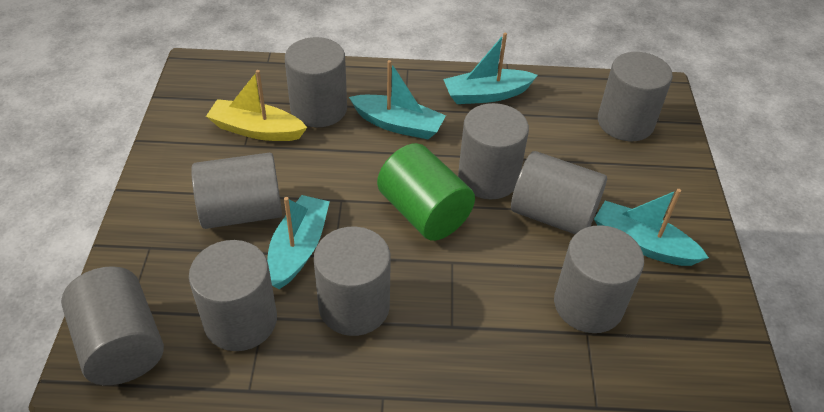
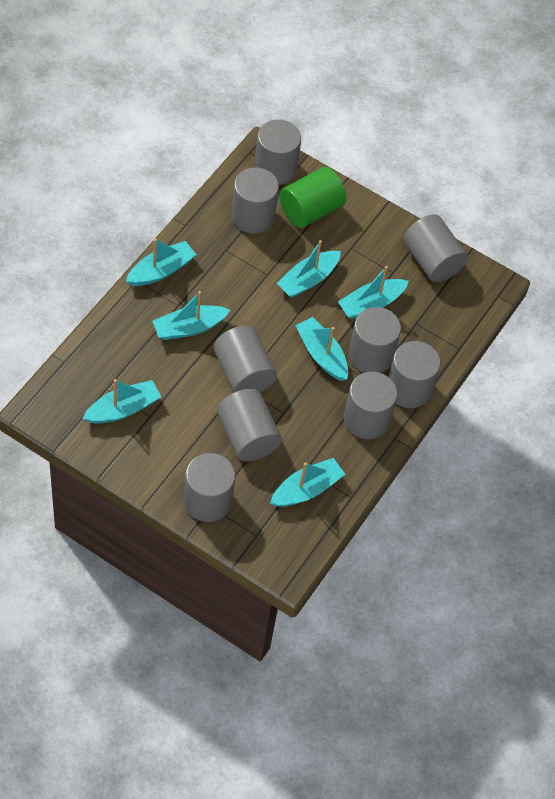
turquoise boat: 4 -> 7
yellow boat: 1 -> 0

